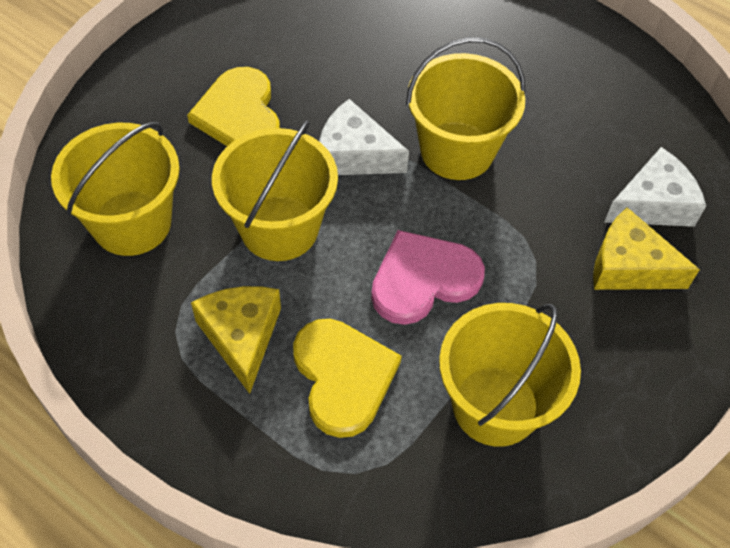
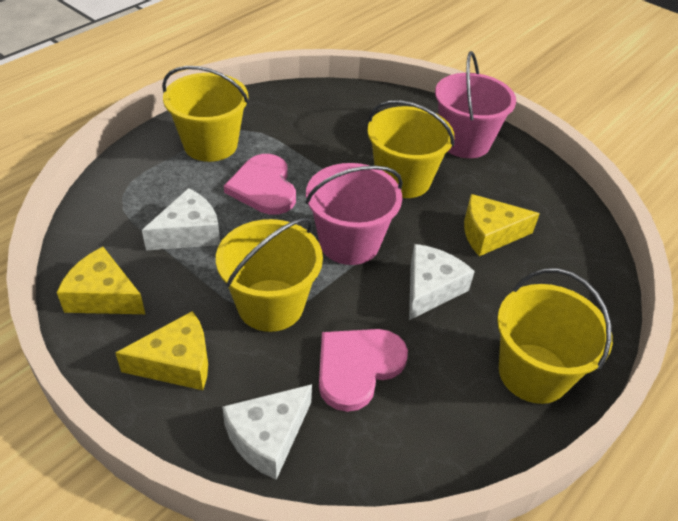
pink bucket: 0 -> 2
pink heart: 1 -> 2
white cheese: 2 -> 3
yellow cheese: 2 -> 3
yellow heart: 2 -> 0

